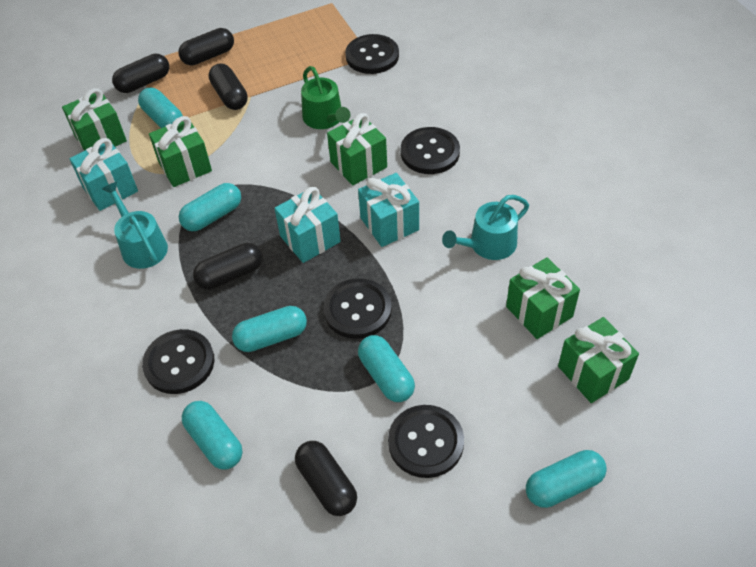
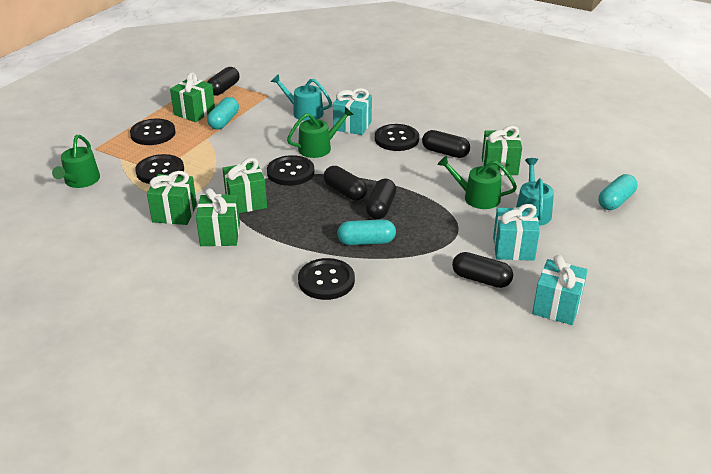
green watering can: 1 -> 3
turquoise capsule: 6 -> 3

